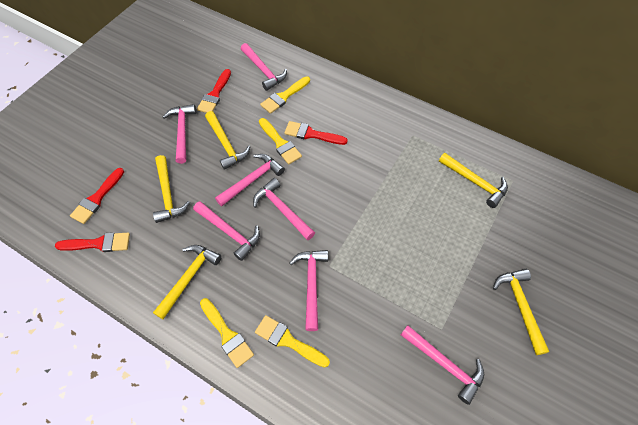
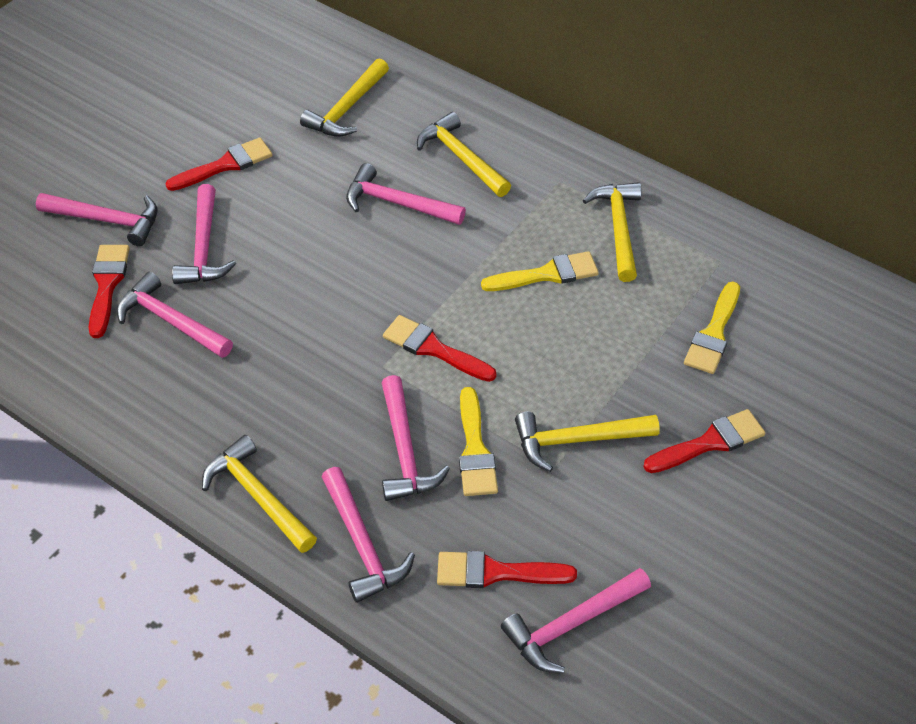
red brush: 4 -> 5
yellow brush: 4 -> 3

